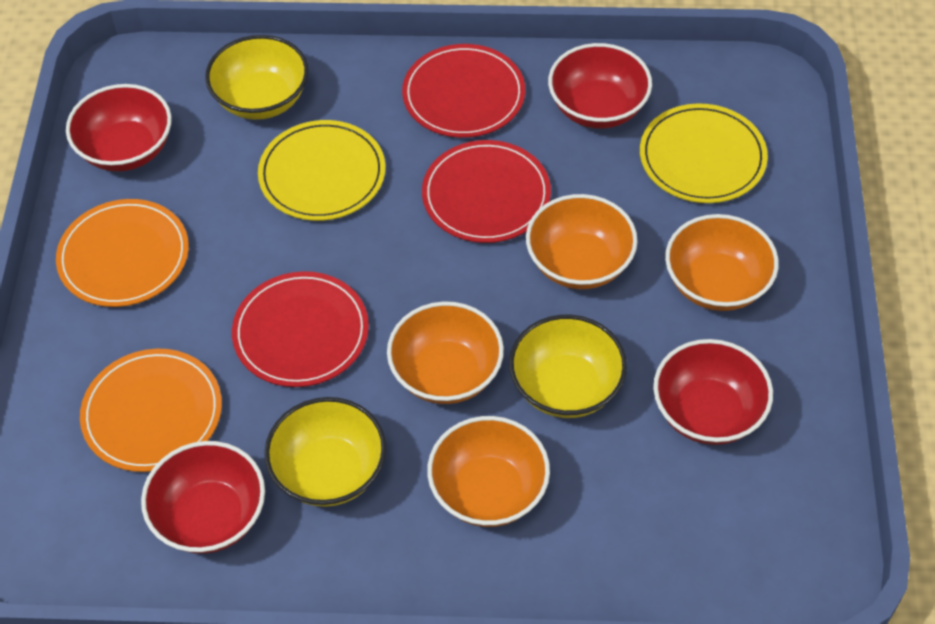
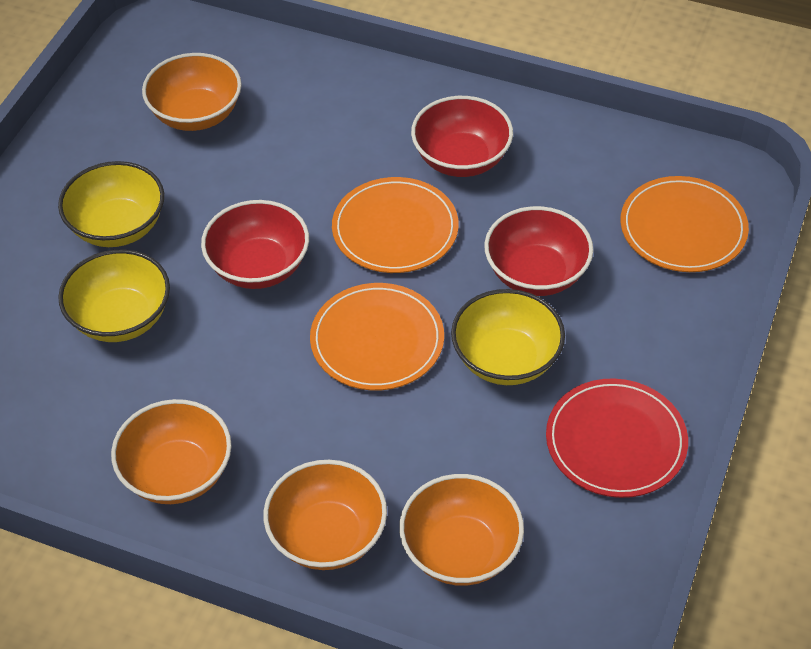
orange plate: 2 -> 3
red bowl: 4 -> 3
red plate: 3 -> 1
yellow plate: 2 -> 0

